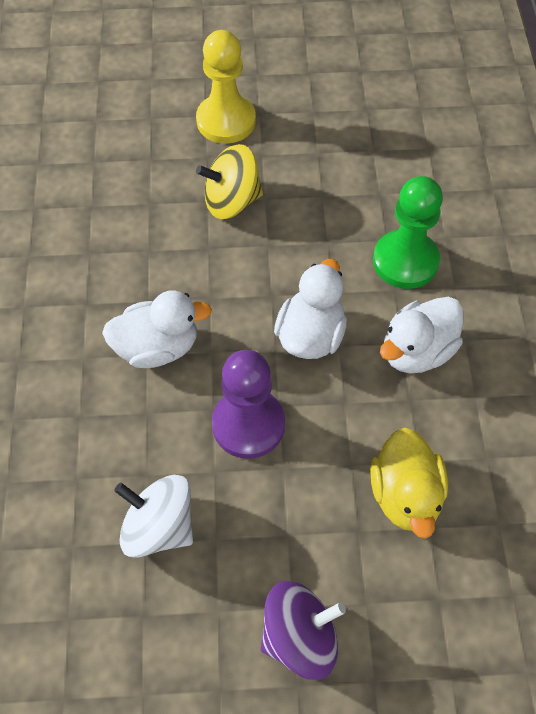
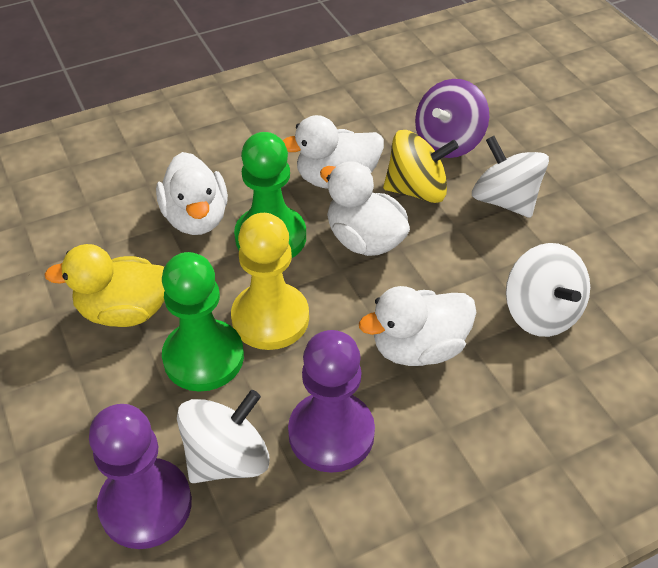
green pawn: 1 -> 2
purple pawn: 1 -> 2
white duck: 3 -> 4
white spinning top: 1 -> 3

